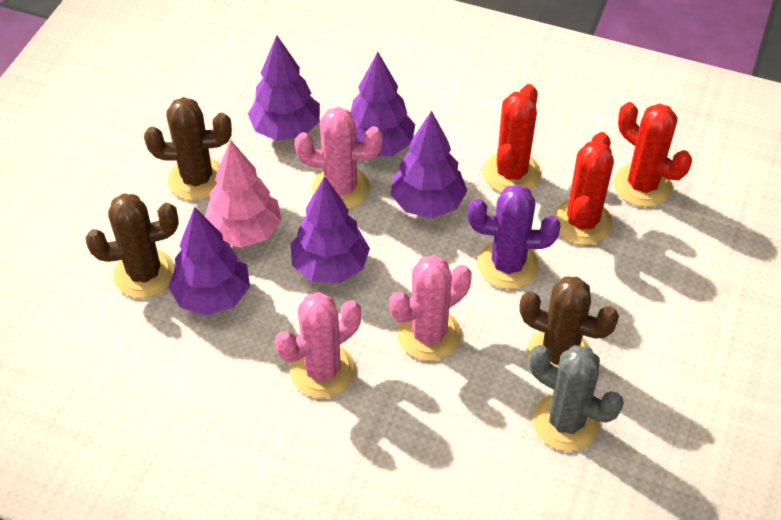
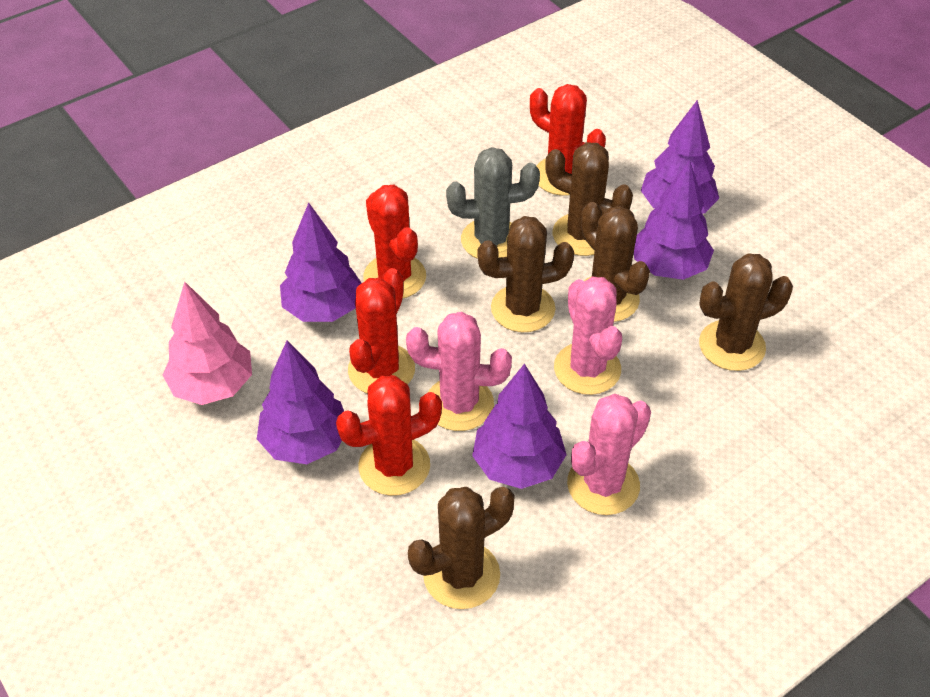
brown cactus: 3 -> 5
purple cactus: 1 -> 0
red cactus: 3 -> 4

